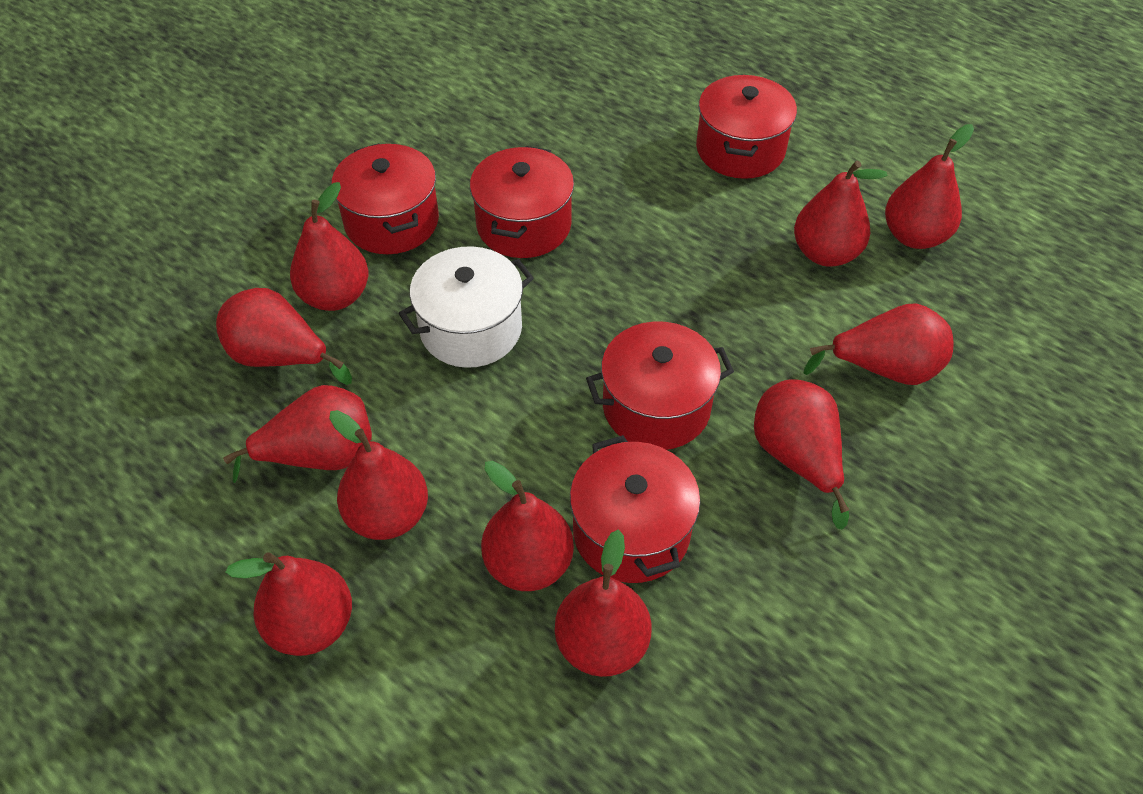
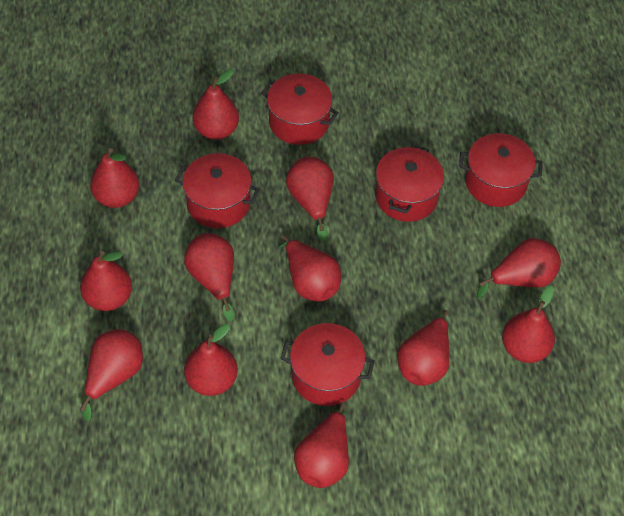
red pear: 11 -> 12
white pot: 1 -> 0

